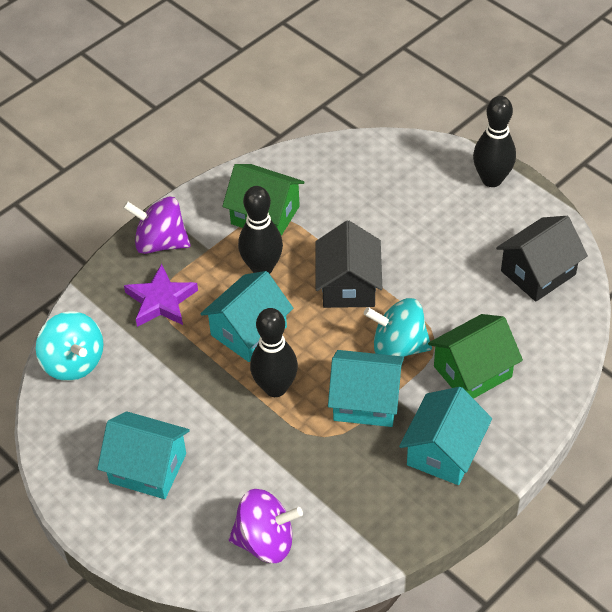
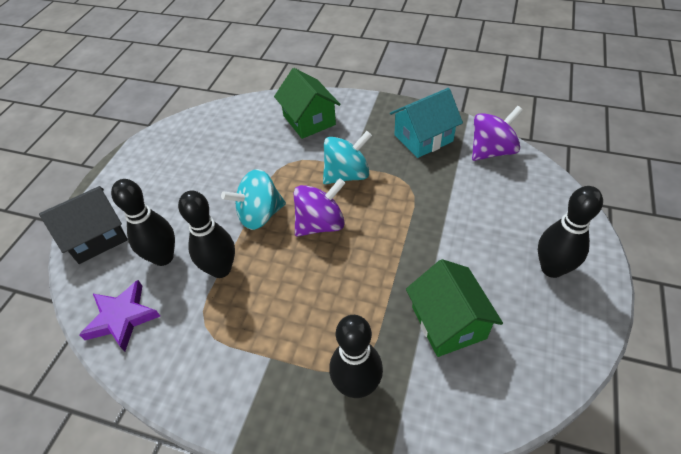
black bowling pin: 3 -> 4
black house: 2 -> 1
turquoise house: 4 -> 1

